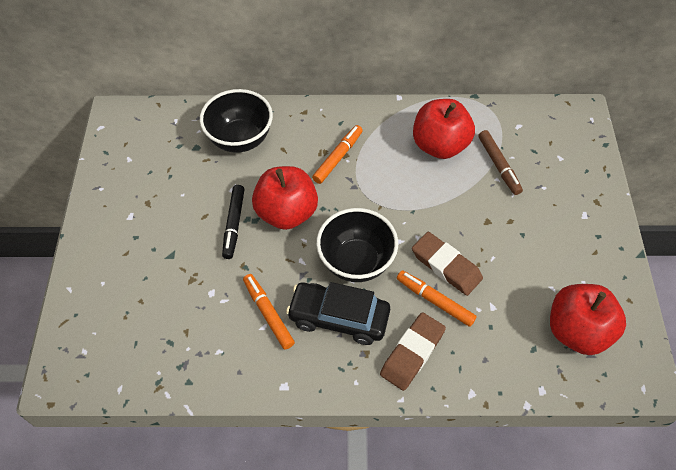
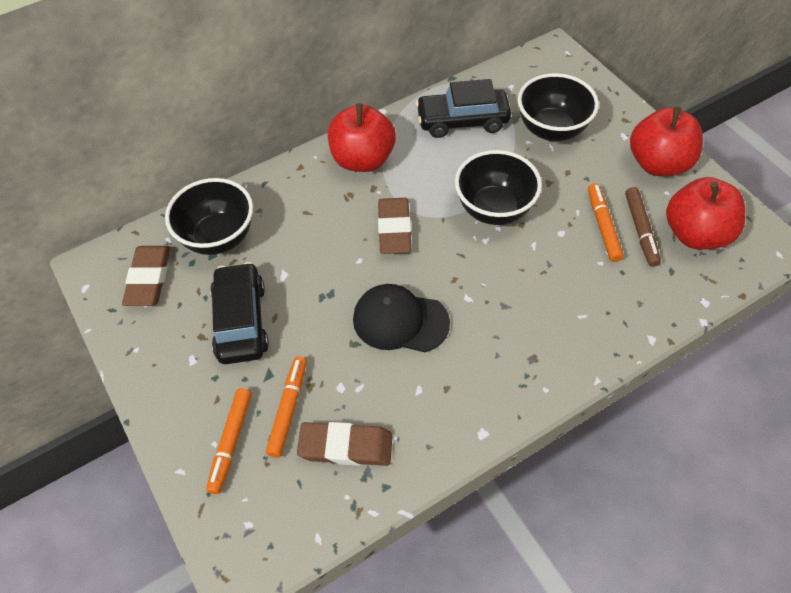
black bowl: 2 -> 3
black cap: 0 -> 1
black car: 1 -> 2
black marker: 1 -> 0
brown eraser: 2 -> 3

